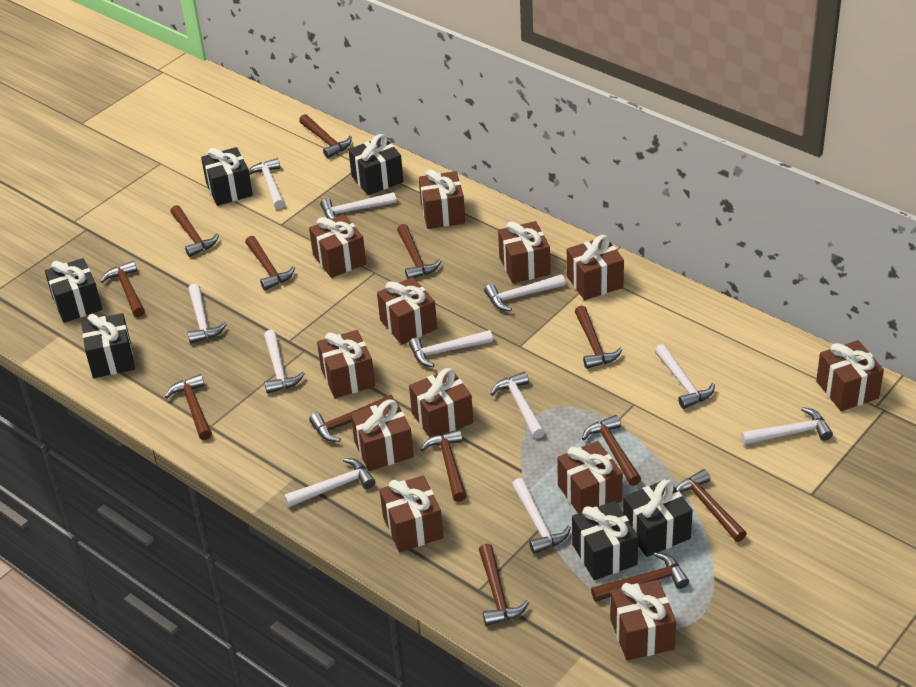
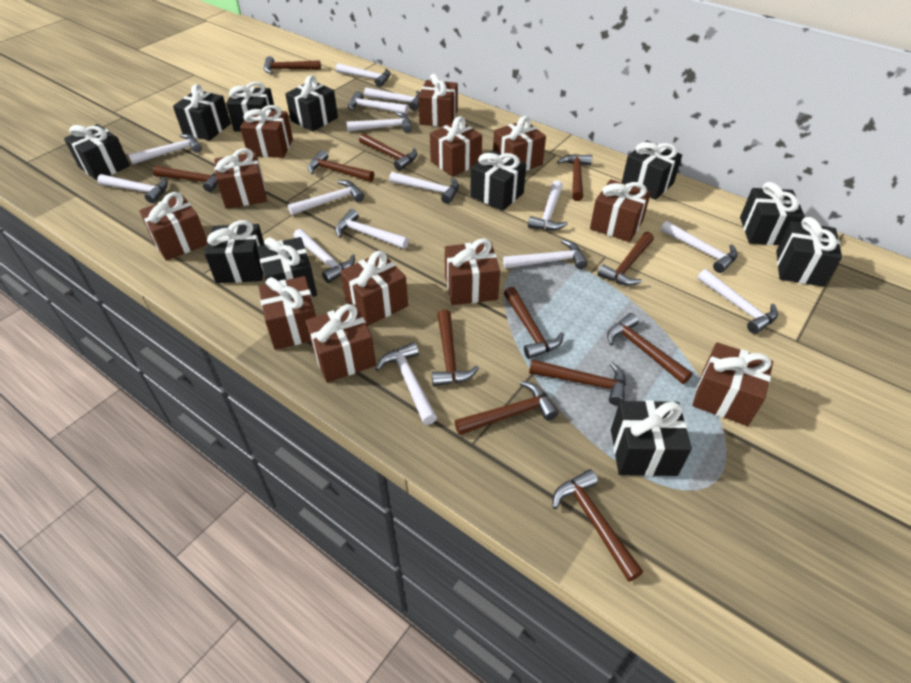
black gift: 6 -> 11
brown hammer: 13 -> 12
white hammer: 11 -> 15

